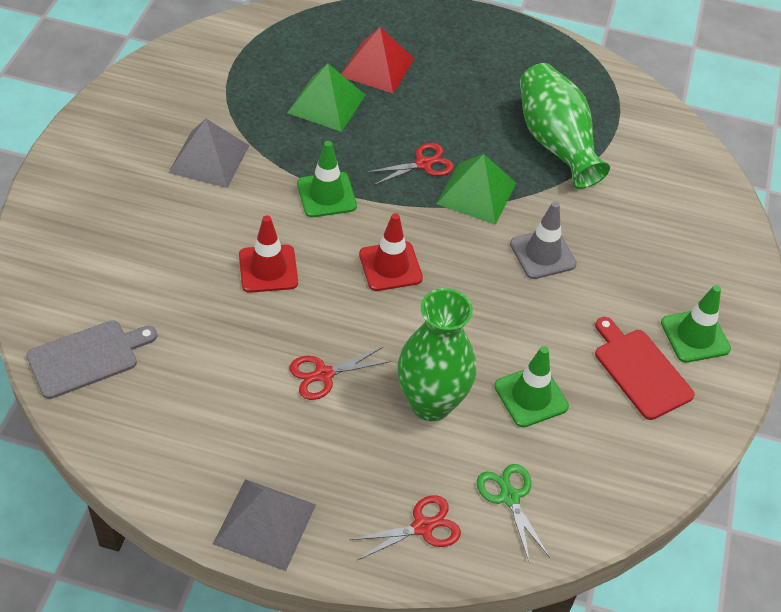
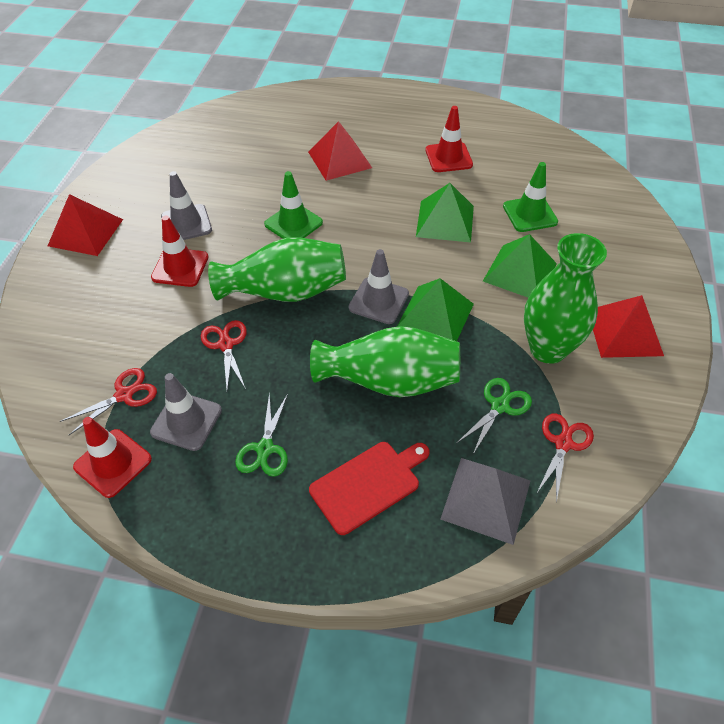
green pyramid: 2 -> 3
green scissors: 1 -> 2
green traffic cone: 3 -> 2
green vase: 2 -> 3
grey cutting board: 1 -> 0
grey pyramid: 2 -> 1
grey traffic cone: 1 -> 3
red pyramid: 1 -> 3
red traffic cone: 2 -> 3

